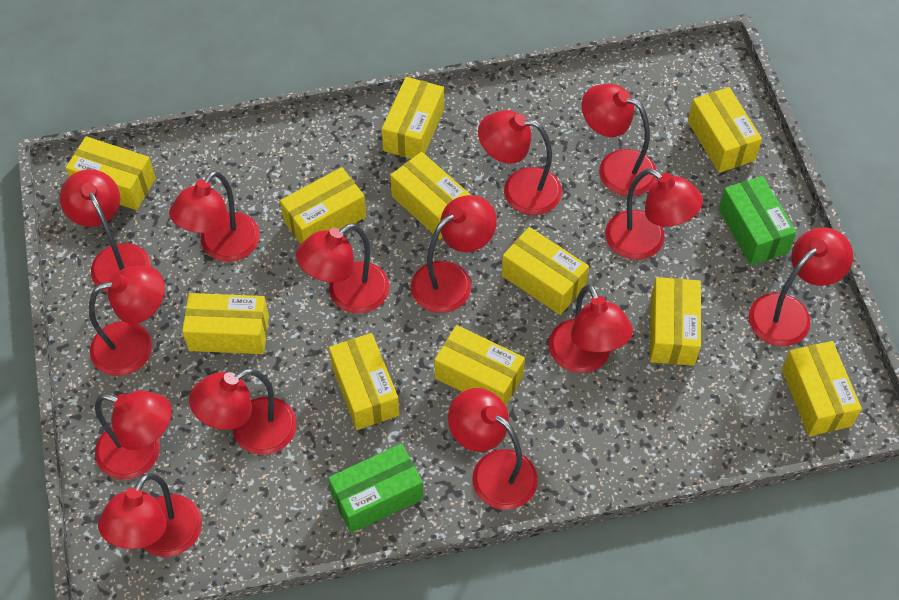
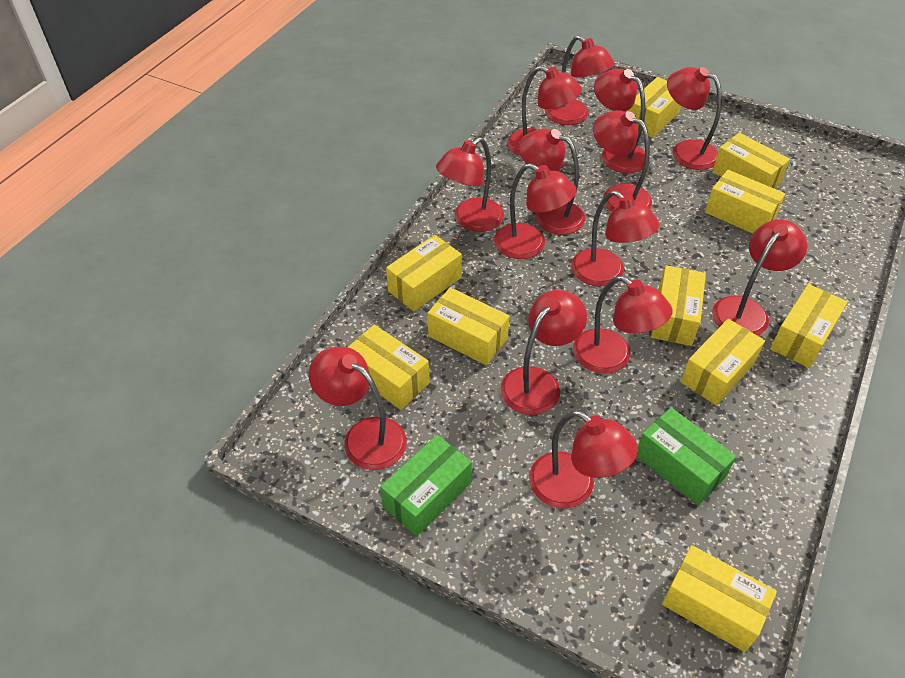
yellow box: 11 -> 10

